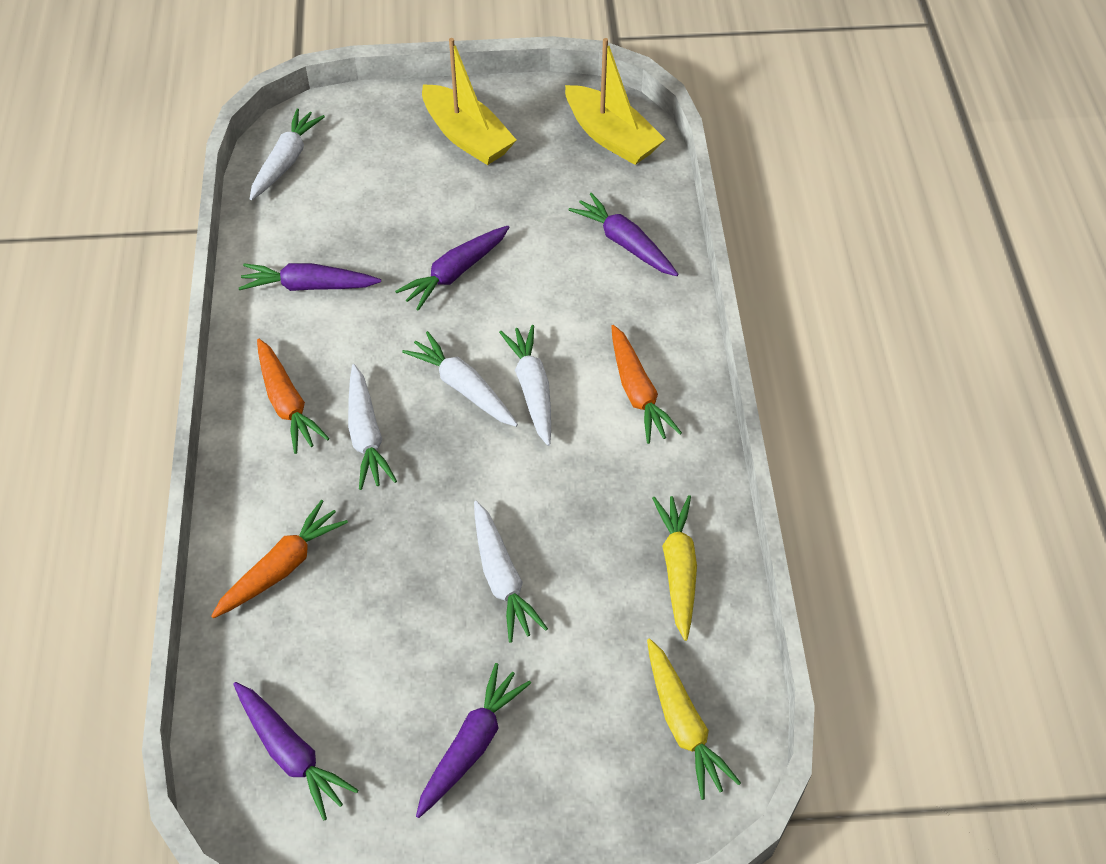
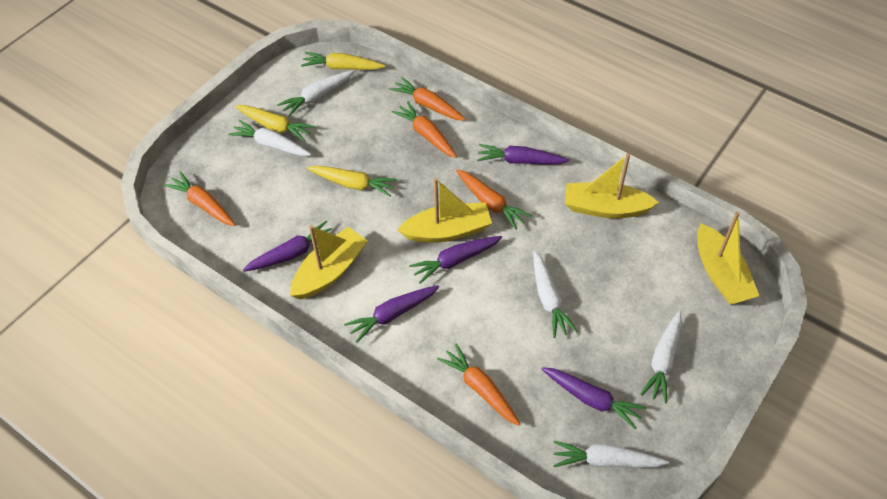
orange carrot: 3 -> 5
yellow boat: 2 -> 4
yellow carrot: 2 -> 3

